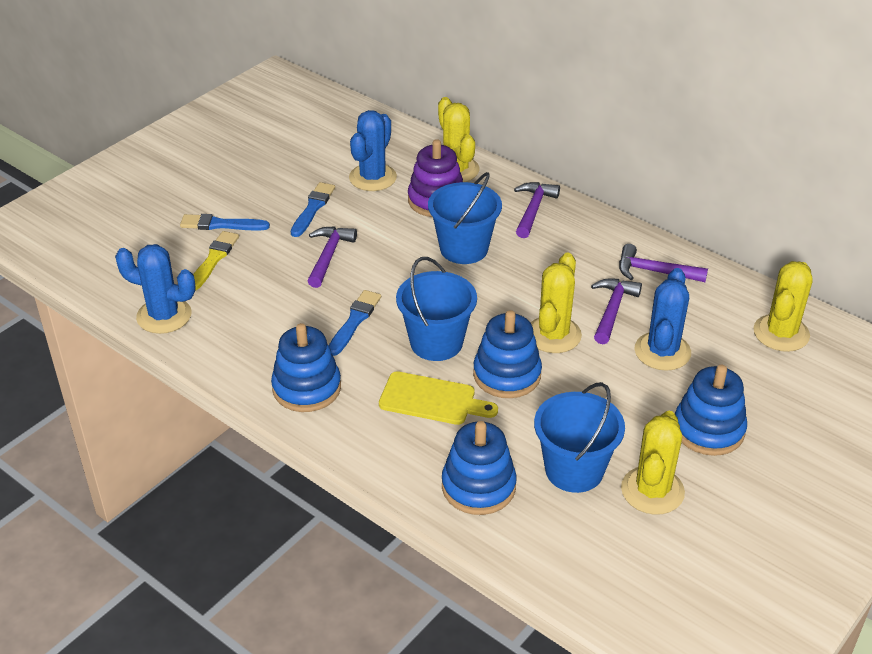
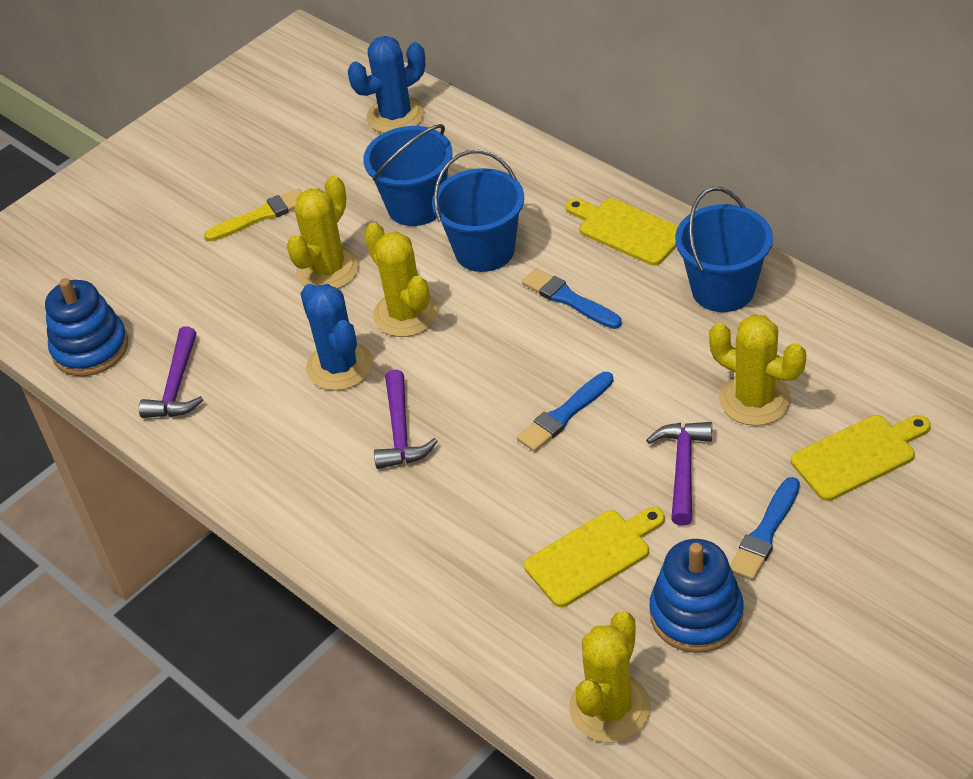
blue cactus: 3 -> 2
blue stacking toy: 4 -> 2
purple hammer: 4 -> 3
purple stacking toy: 1 -> 0
yellow cutting board: 1 -> 3

